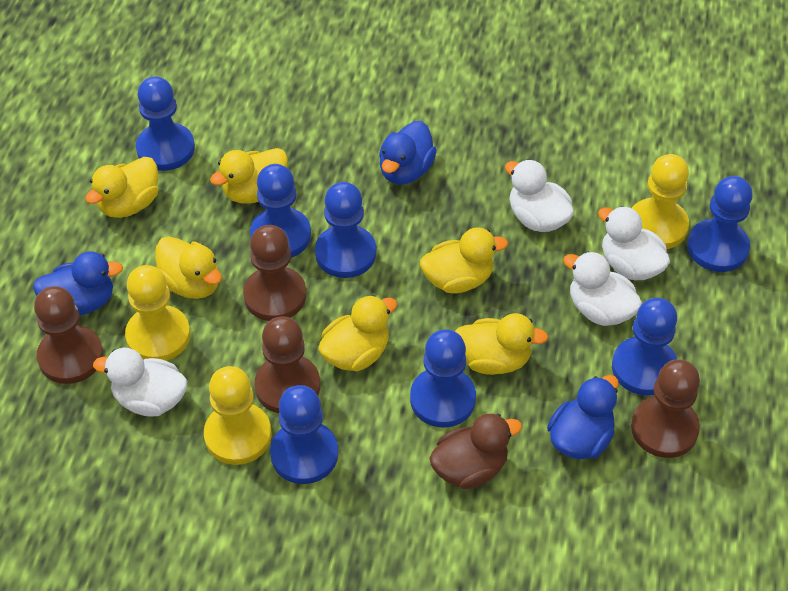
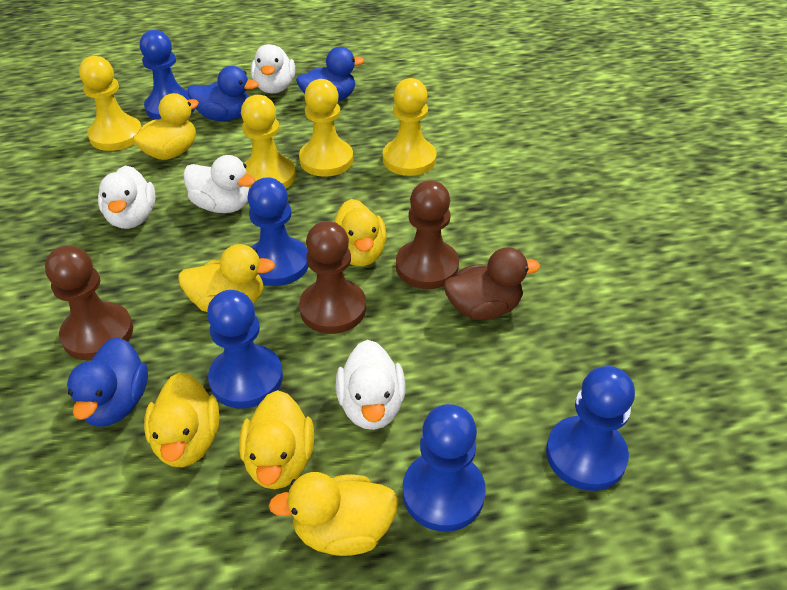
blue pawn: 7 -> 5
brown pawn: 4 -> 3
yellow pawn: 3 -> 4

